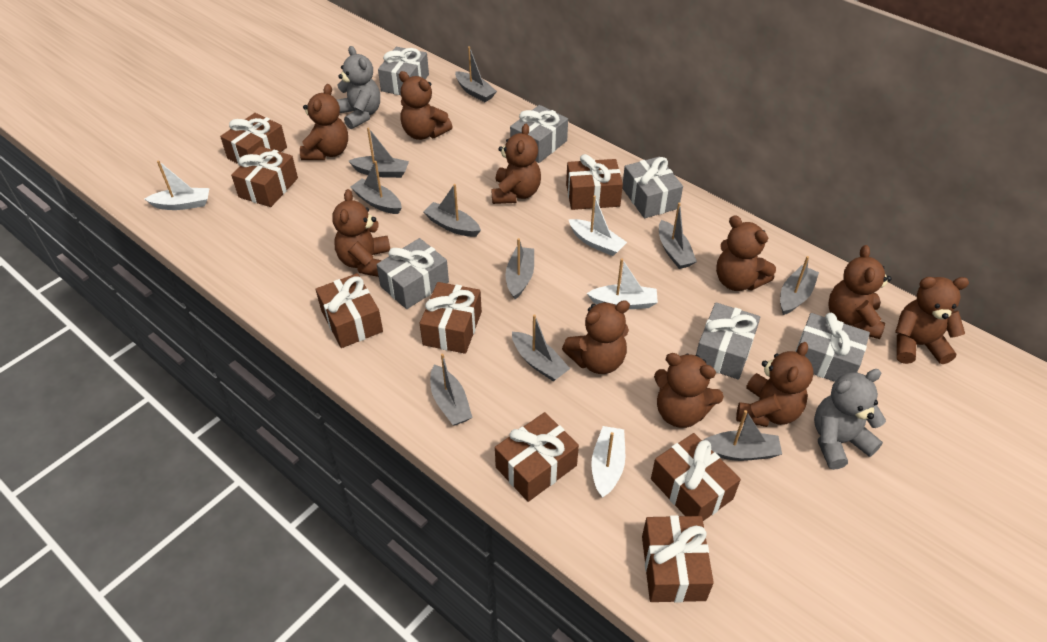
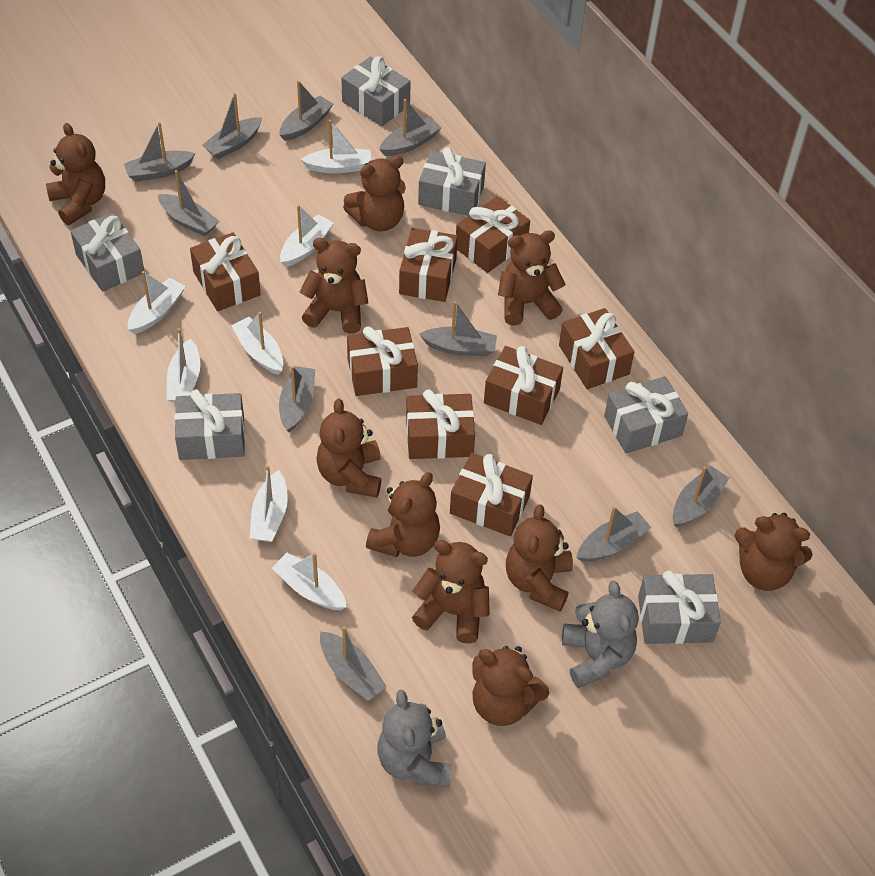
white boat: 4 -> 7

